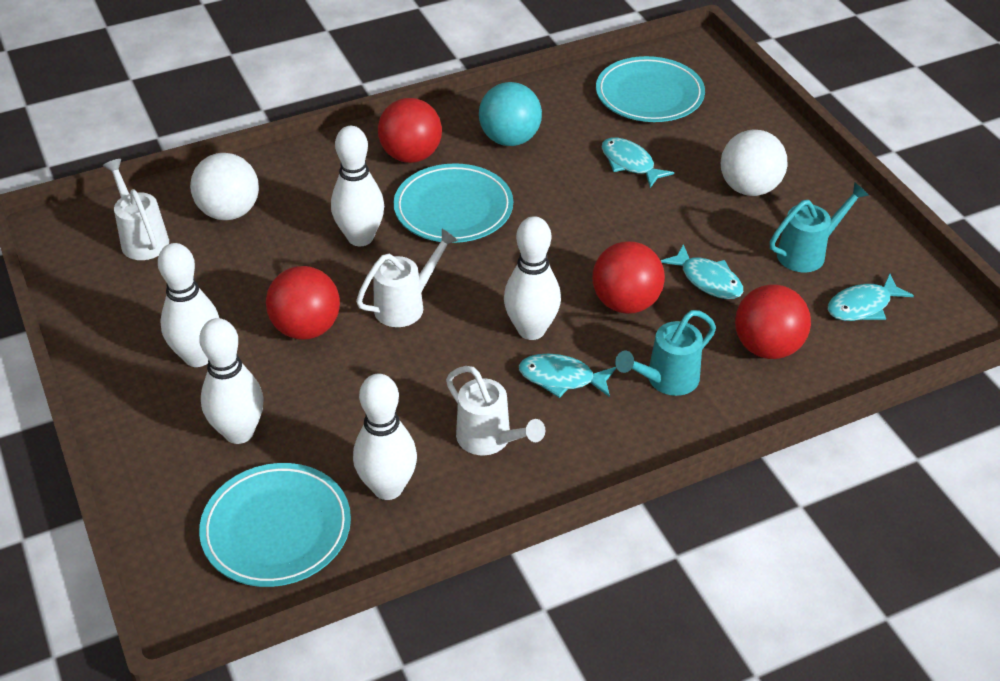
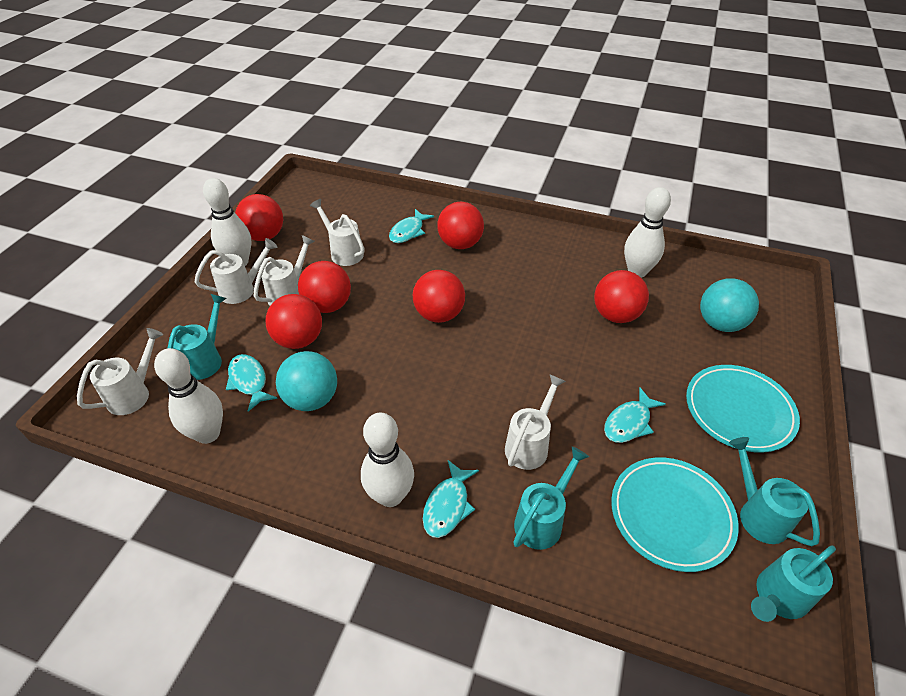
red ball: 4 -> 6
turquoise ball: 1 -> 2
turquoise plate: 3 -> 2
turquoise watering can: 2 -> 4
white ball: 2 -> 0
white bowling pin: 5 -> 4
white watering can: 3 -> 5

